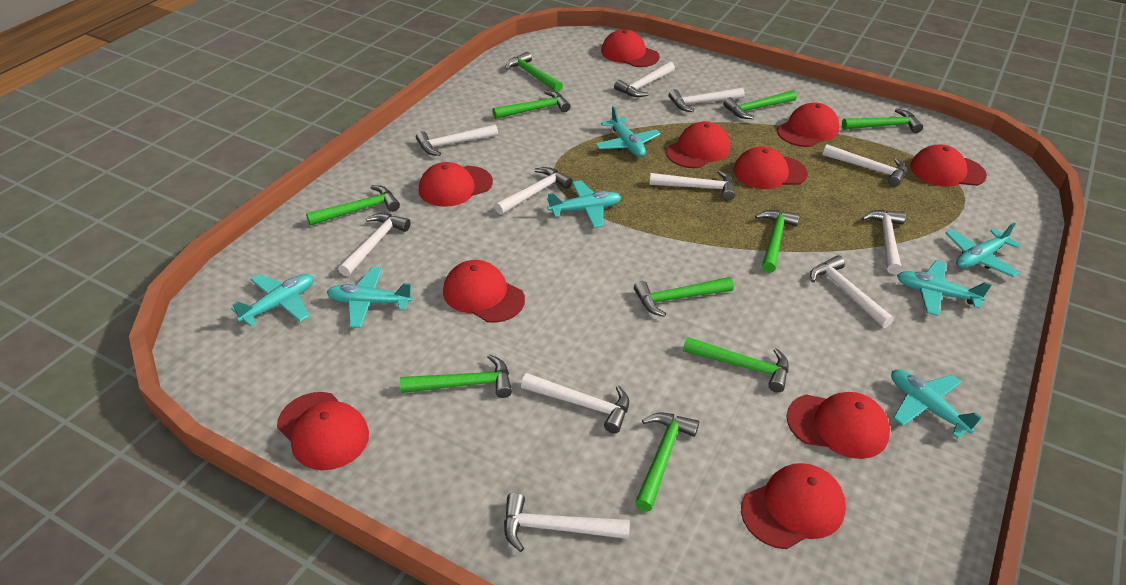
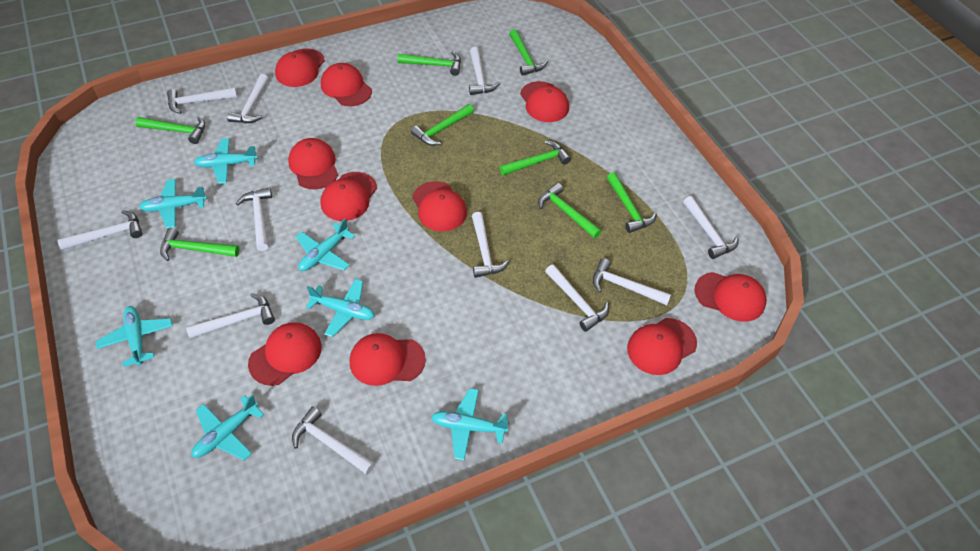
green hammer: 10 -> 8

